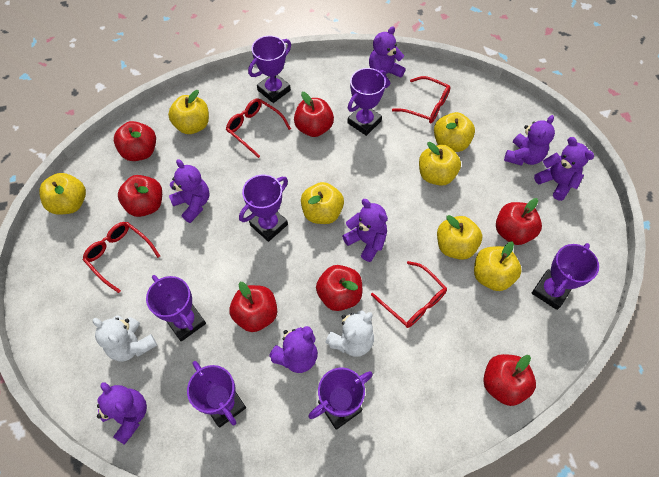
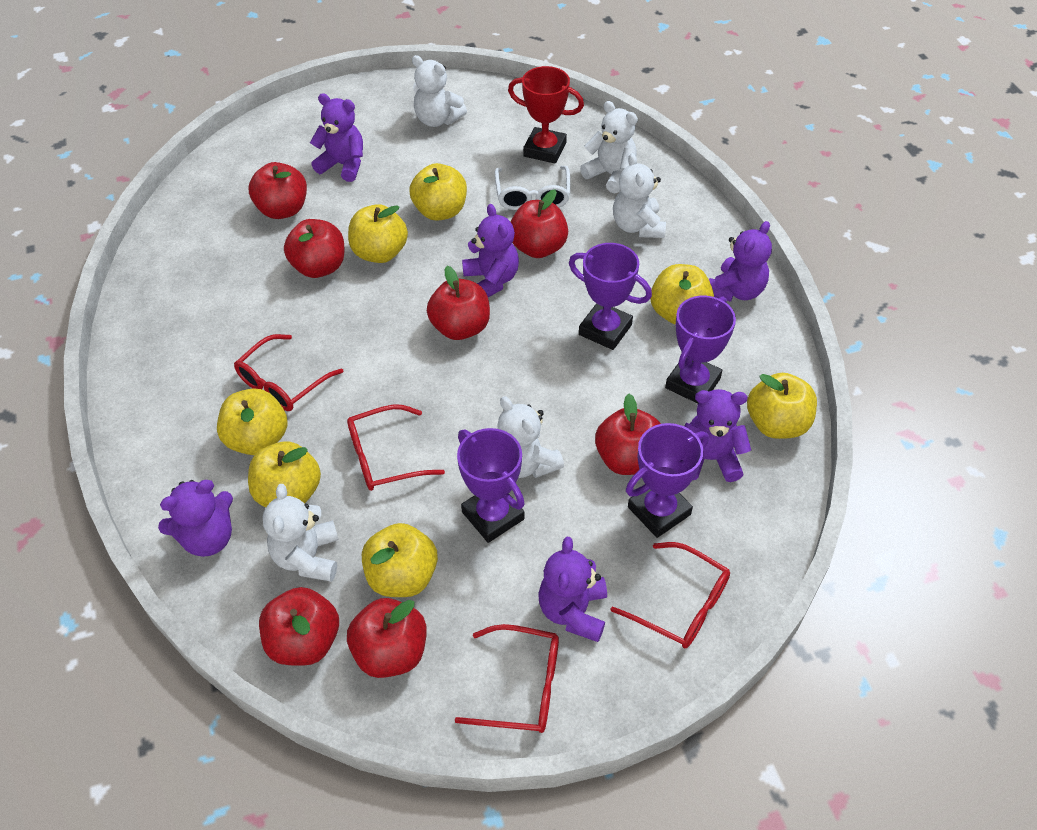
purple teddy bear: 7 -> 6
purple trophy: 7 -> 4
red trophy: 0 -> 1
white glasses: 0 -> 1
white teddy bear: 2 -> 5

